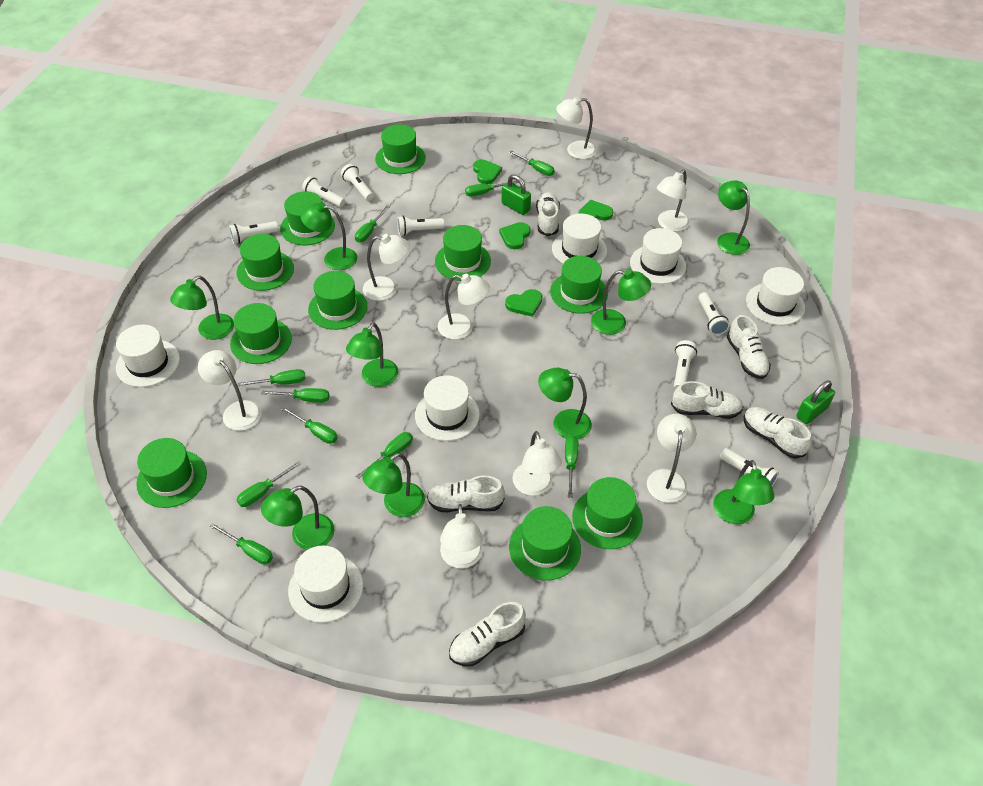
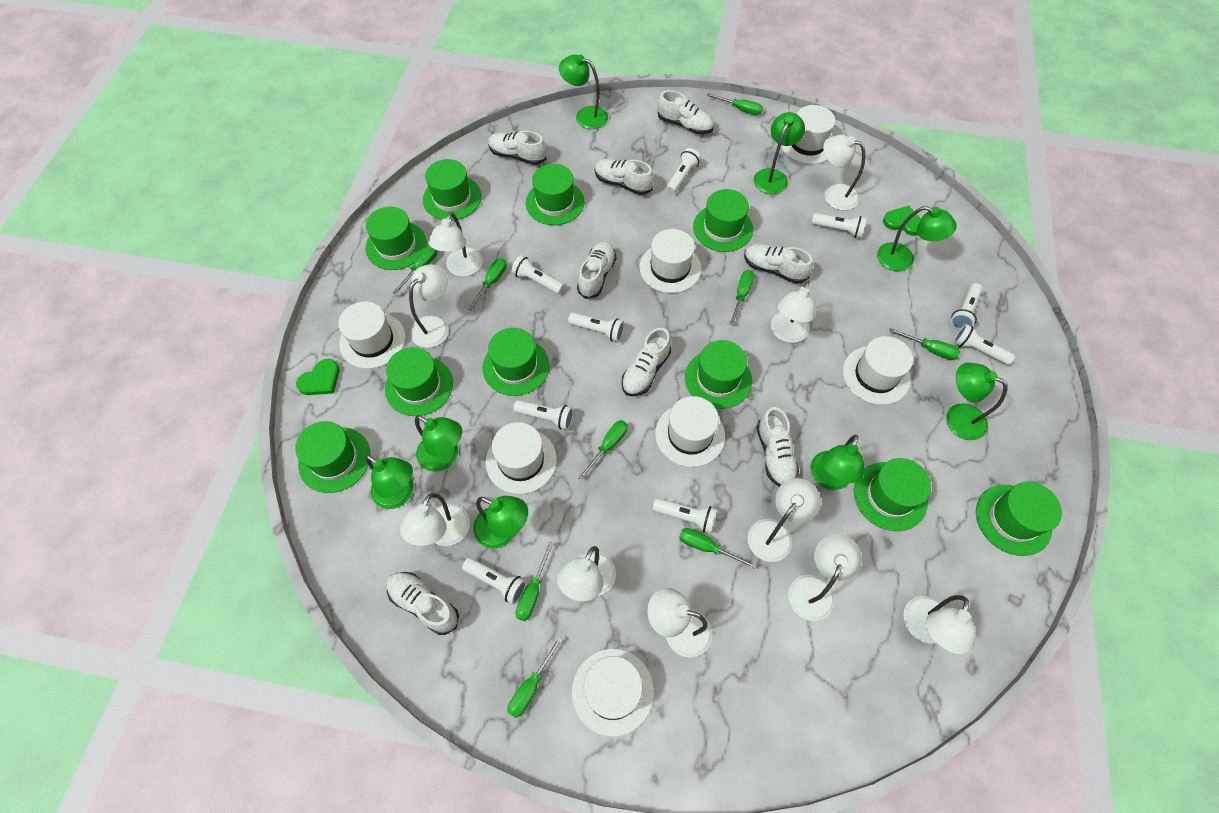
green heart: 4 -> 2
green lamp: 9 -> 8
green padlock: 2 -> 0
green screwdriver: 10 -> 9
white flashlight: 7 -> 9
white hat: 6 -> 7
white lamp: 8 -> 10
white shoe: 6 -> 8

